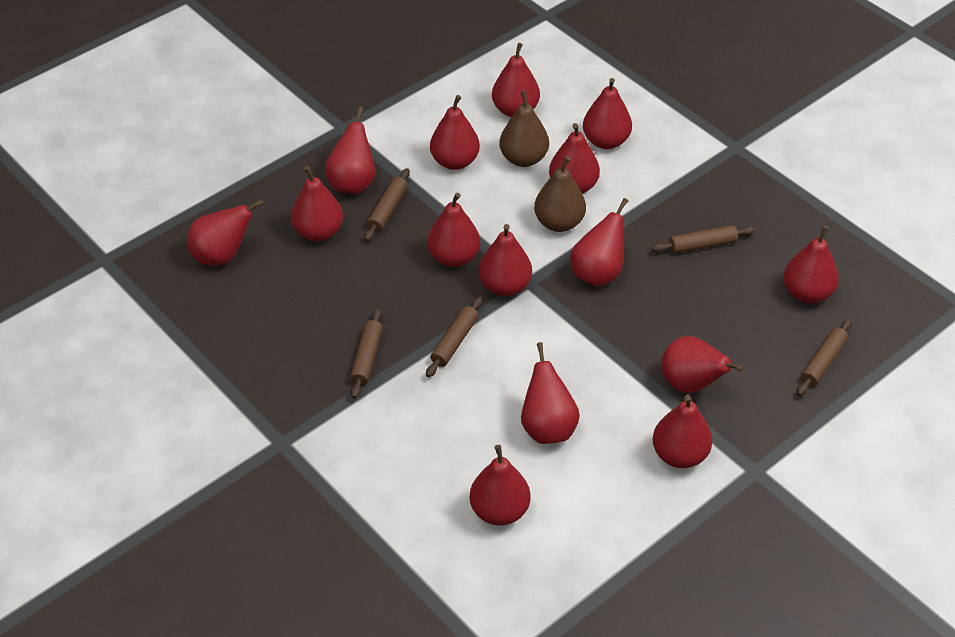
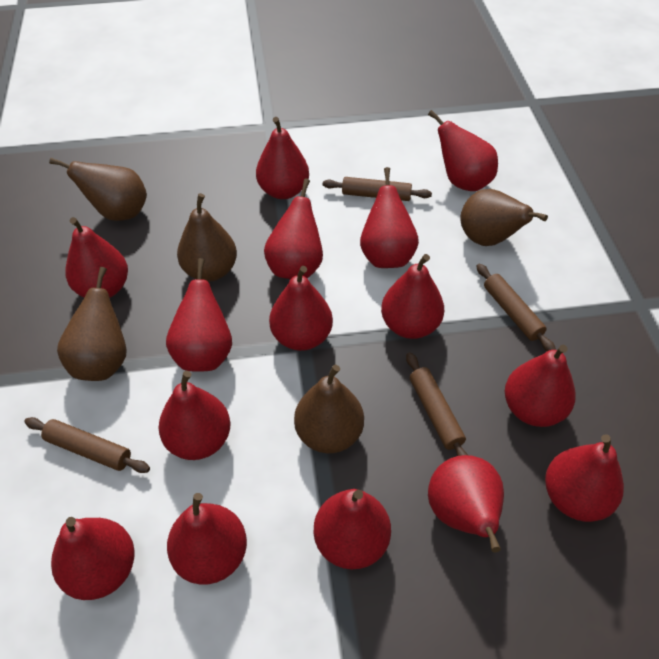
brown pear: 2 -> 5
brown rolling pin: 5 -> 4

